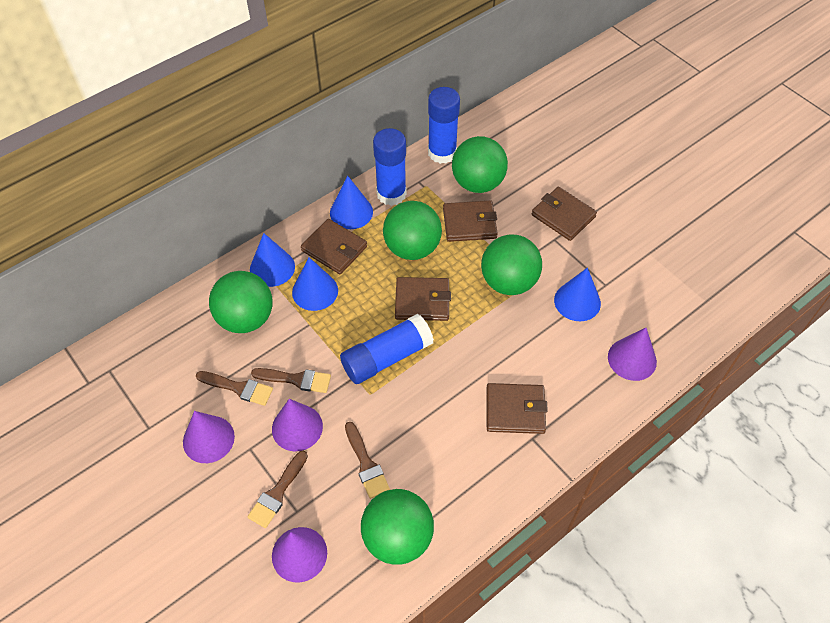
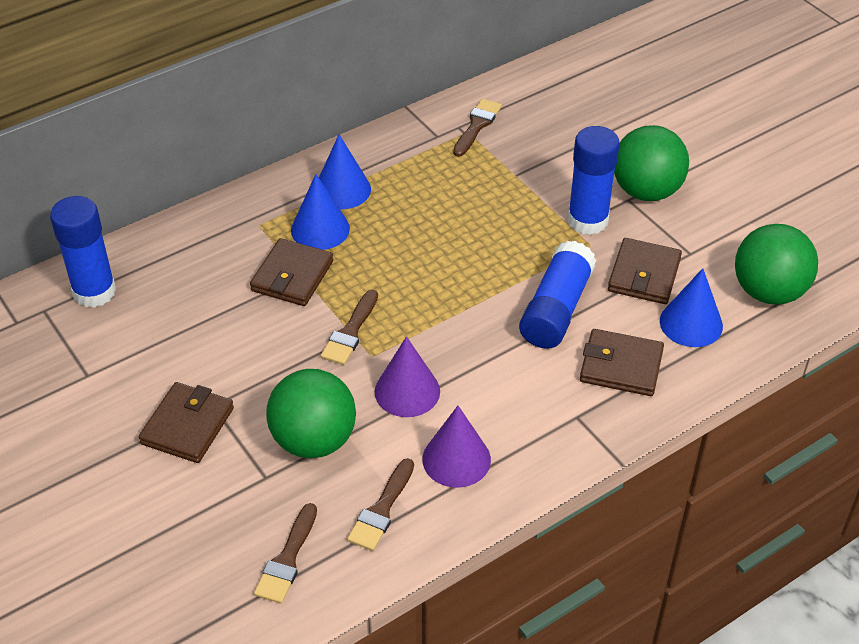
blue cone: 4 -> 3
brown wallet: 5 -> 4
green ball: 5 -> 3
purple cone: 4 -> 2

